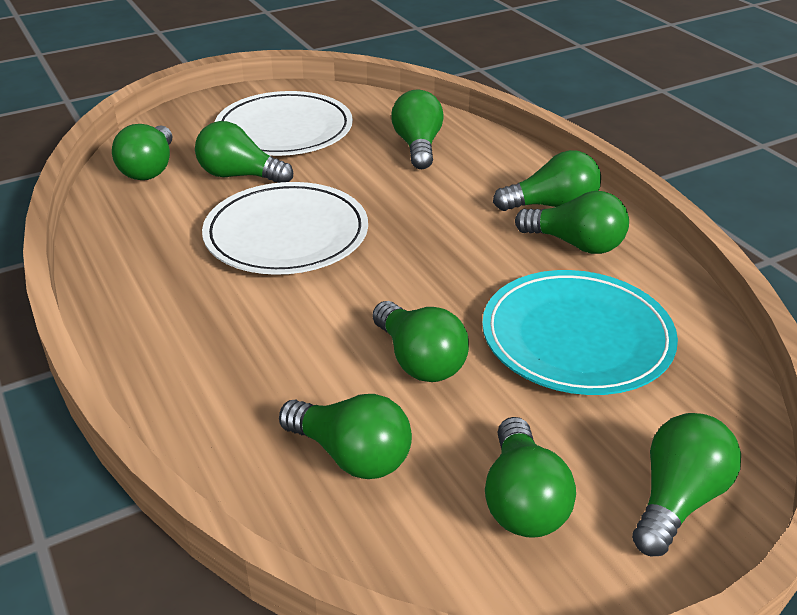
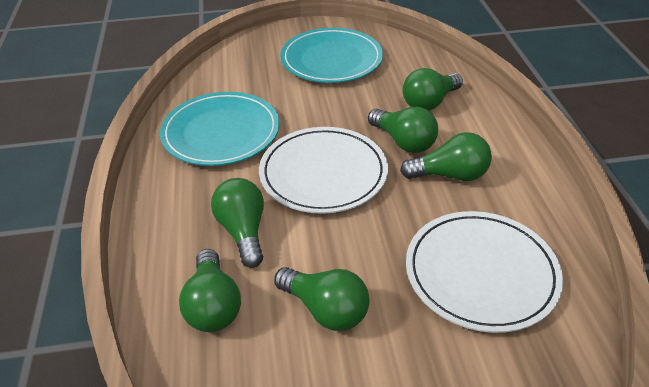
green light bulb: 9 -> 6
turquoise plate: 1 -> 2

